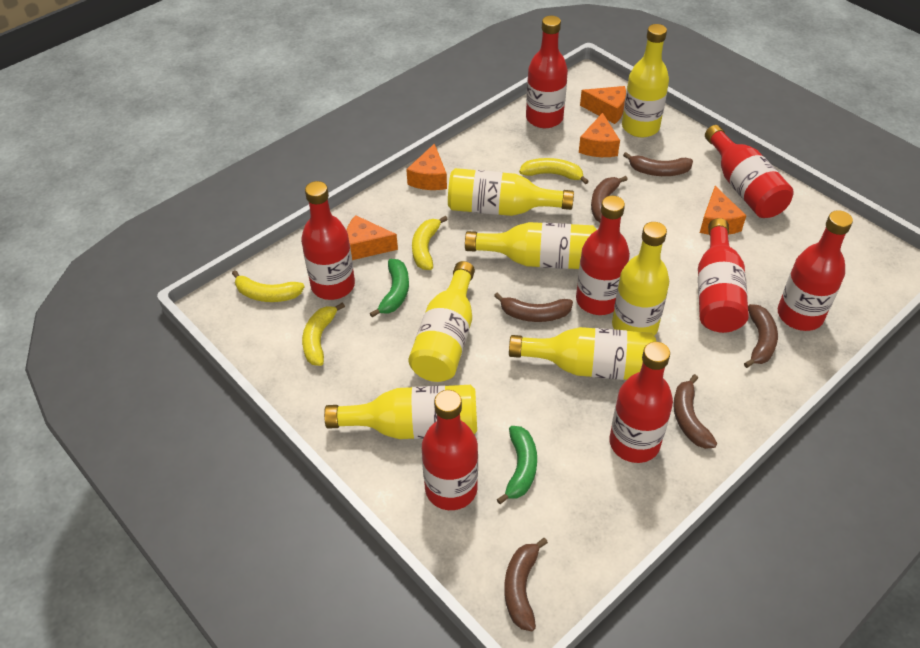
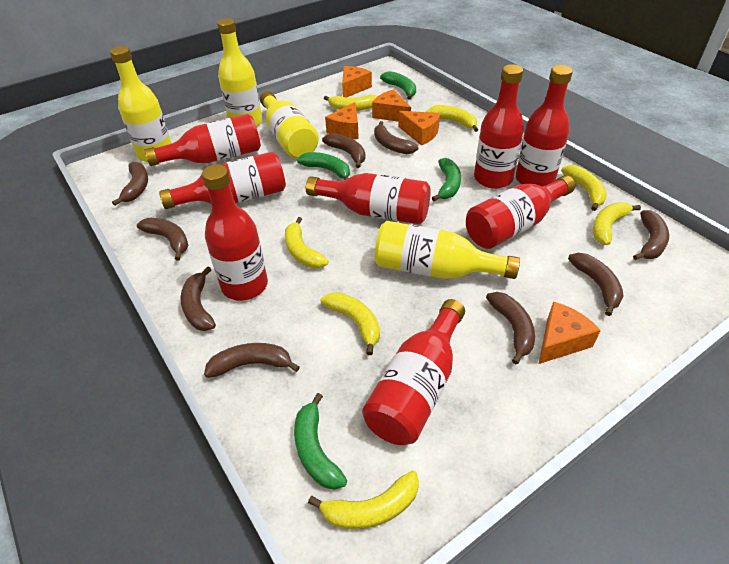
brown banana: 6 -> 9
green banana: 2 -> 4
yellow banana: 4 -> 7
yellow bottle: 7 -> 4

